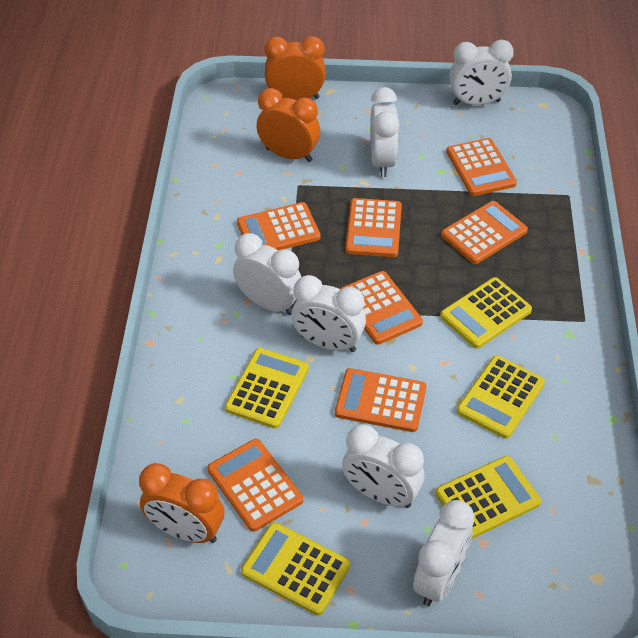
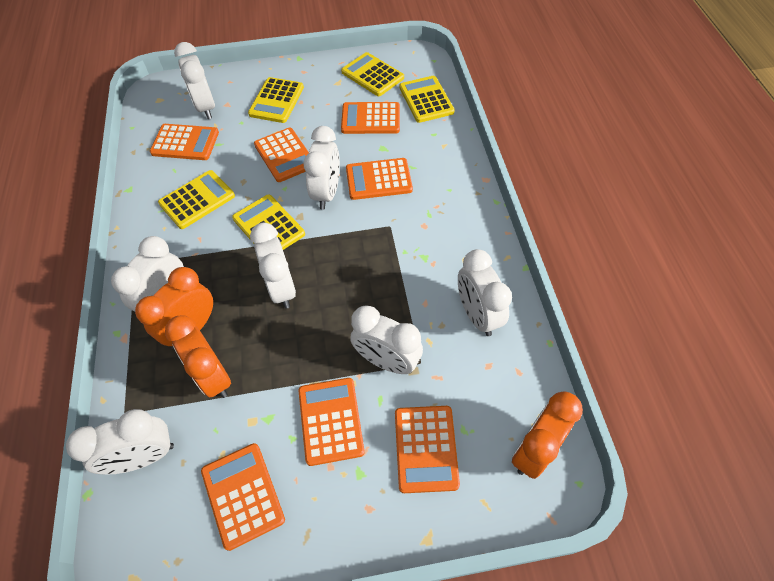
white clock: 6 -> 7

